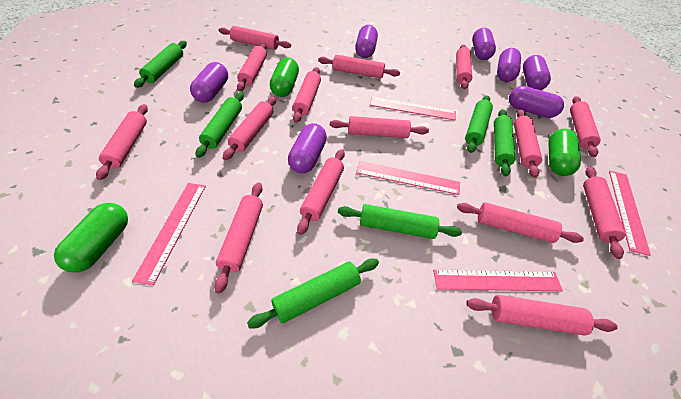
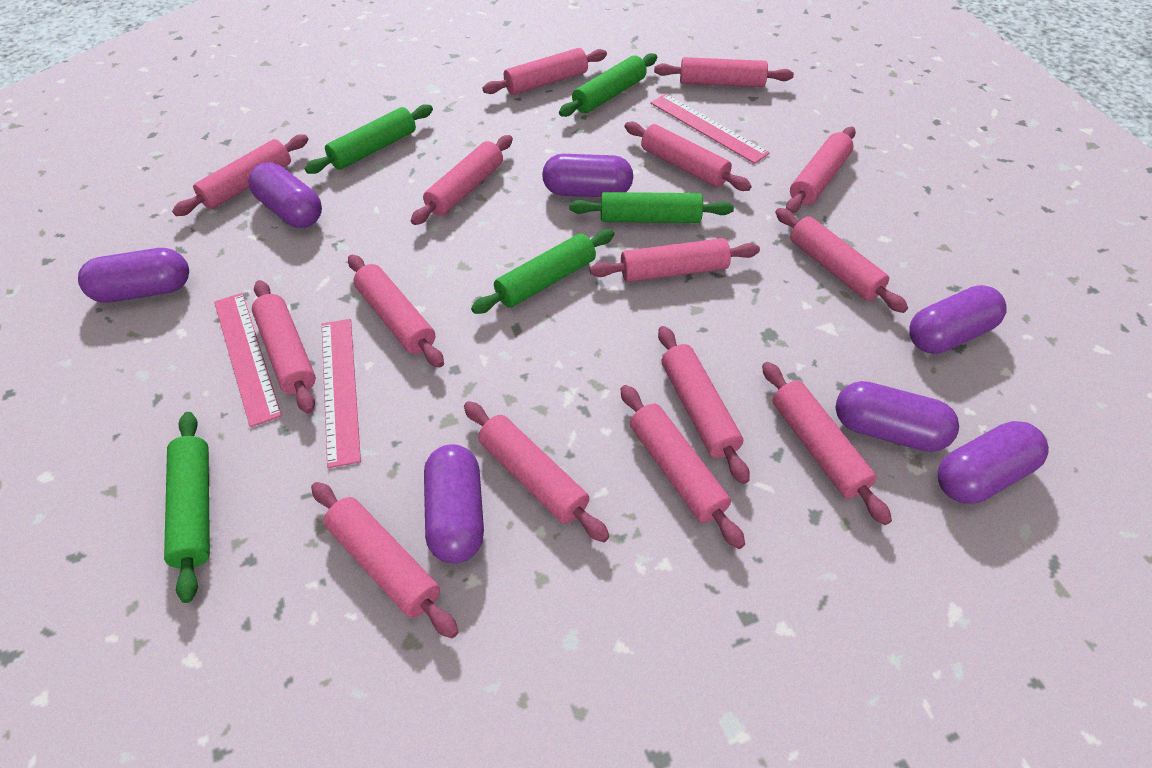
green capsule: 3 -> 0
green rolling pin: 6 -> 5
pink ruler: 5 -> 3

